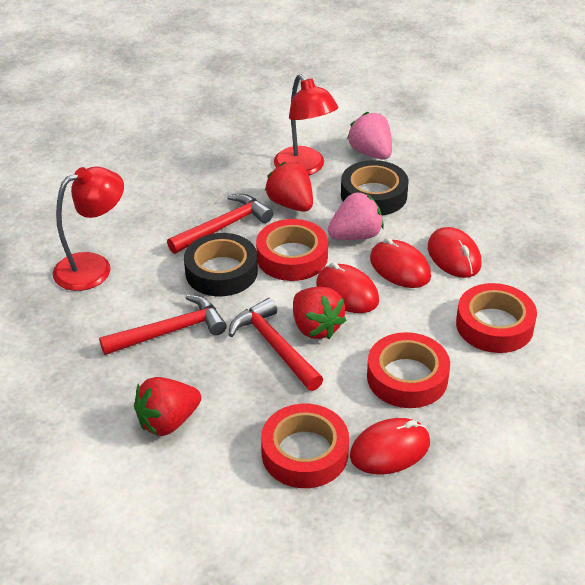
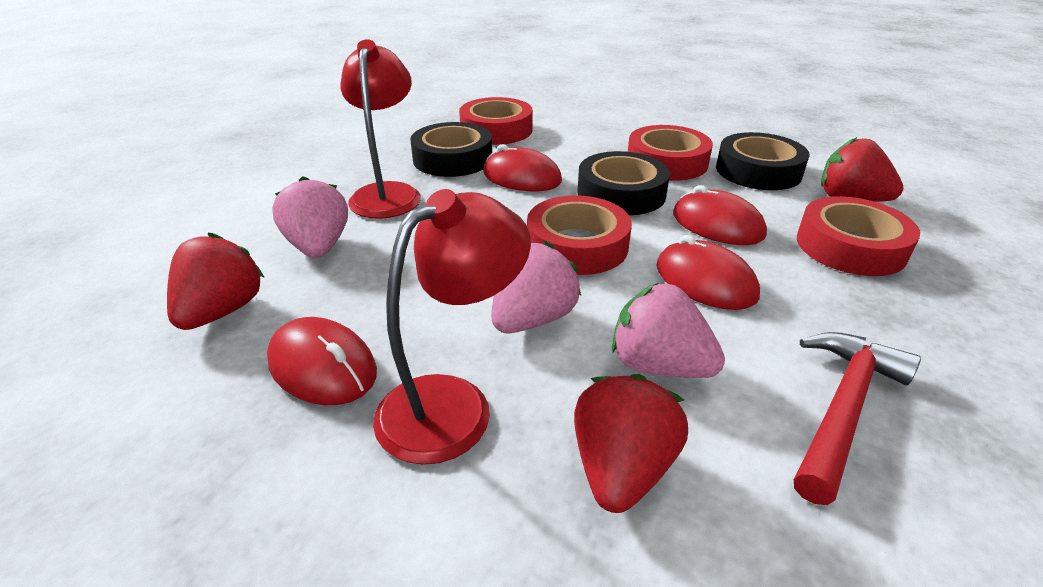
black tape: 2 -> 3
pink strawberry: 2 -> 3
red hammer: 3 -> 1

